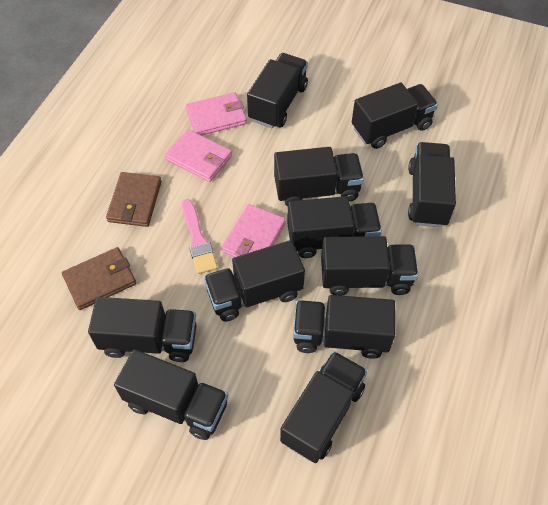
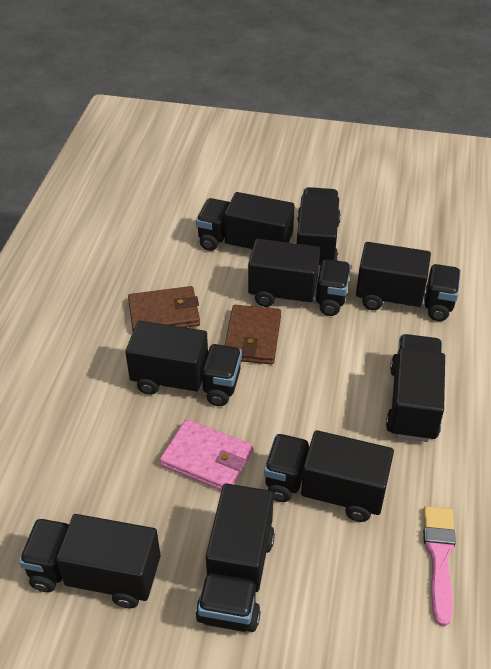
black truck: 11 -> 9
pink wallet: 3 -> 1

